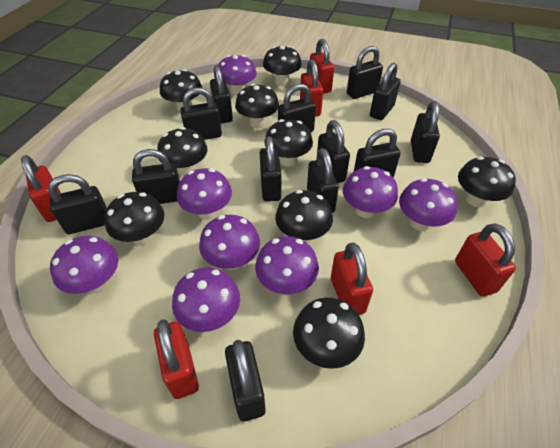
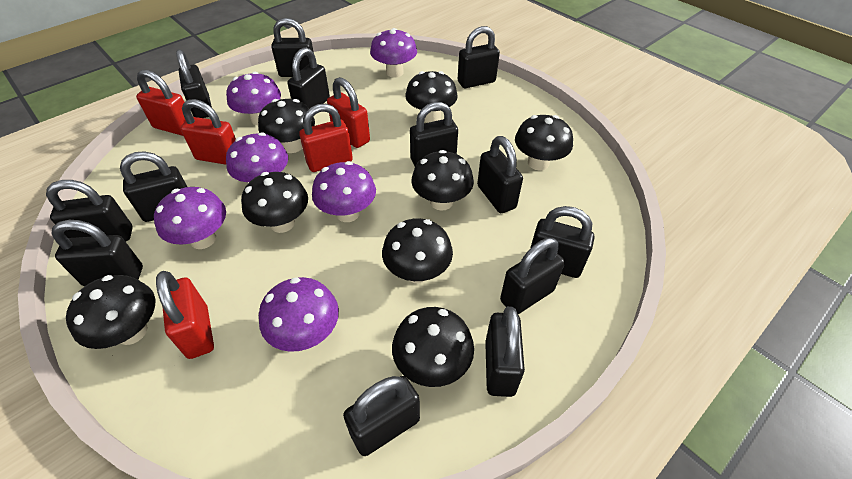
black mushroom: 9 -> 8
purple mushroom: 8 -> 6
red padlock: 6 -> 5

